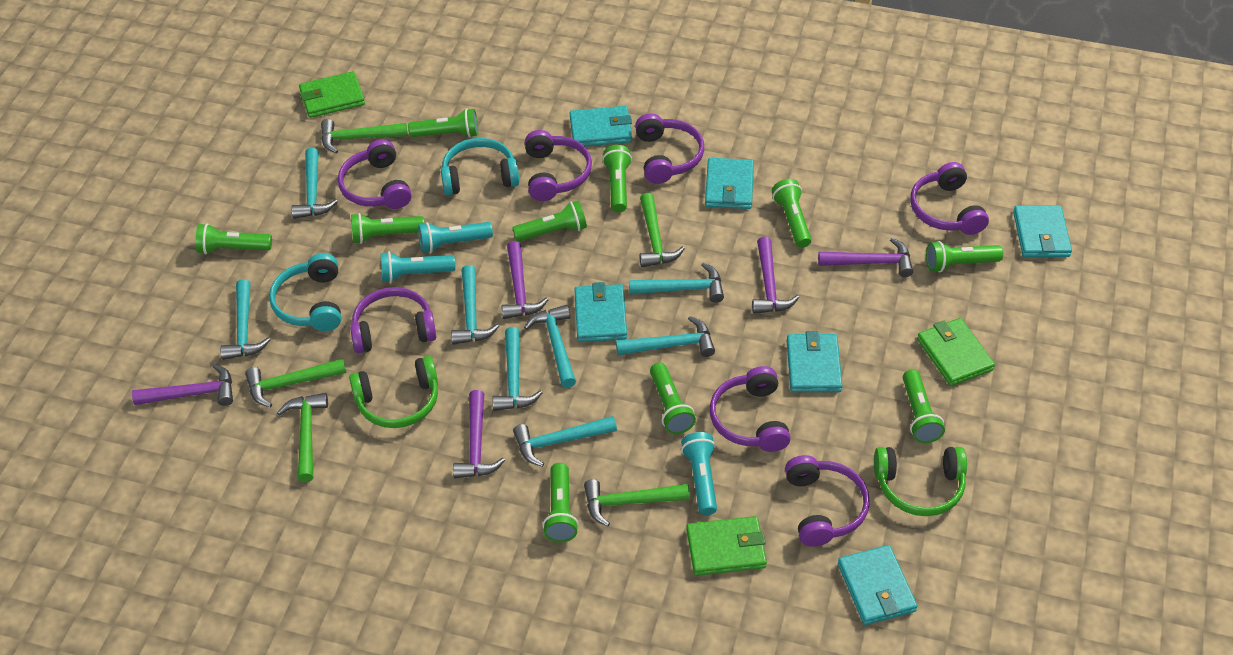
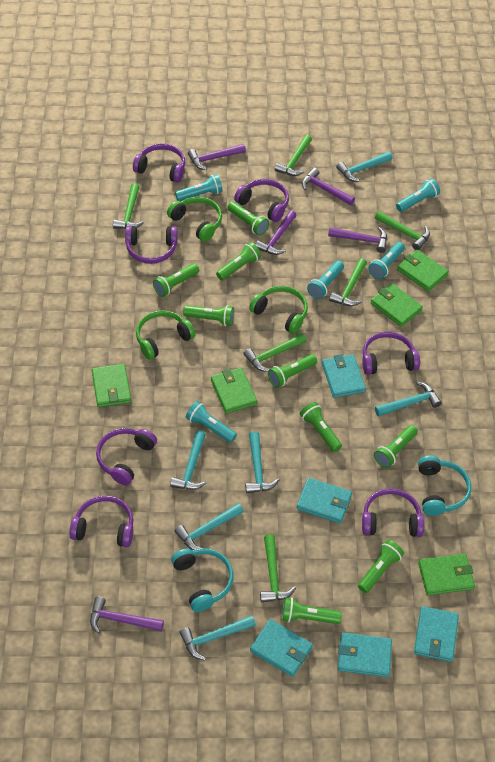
green flashlight: 10 -> 9
green hammer: 5 -> 6
green headphones: 2 -> 3
green wallet: 3 -> 5
turquoise flashlight: 3 -> 5
turquoise hammer: 8 -> 6
turquoise wallet: 6 -> 5

